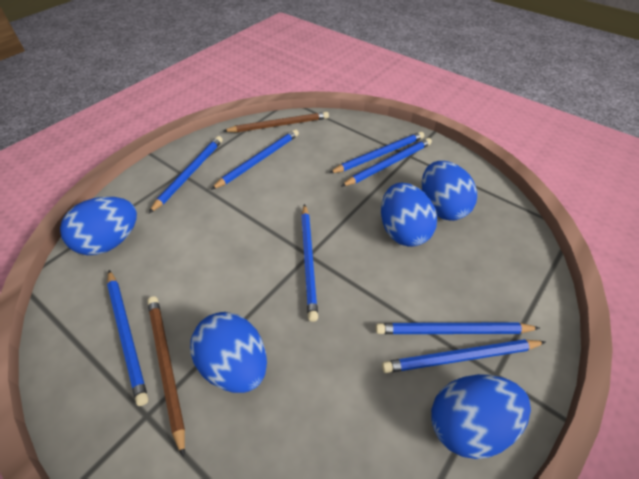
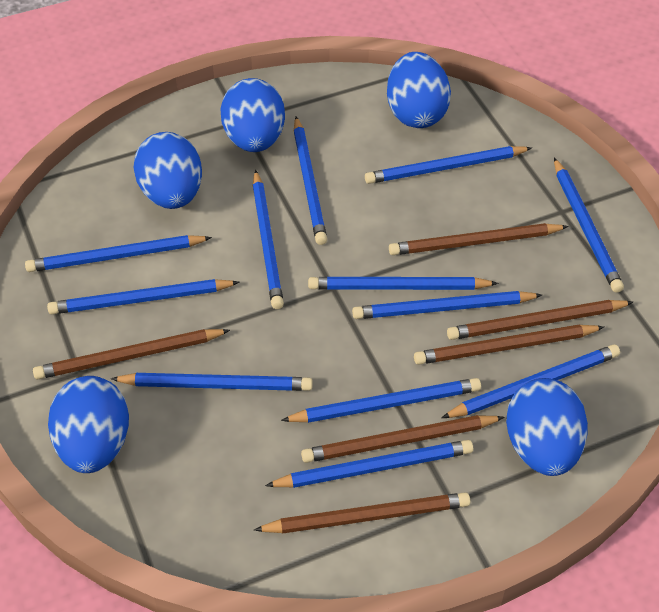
blue pencil: 8 -> 12
brown pencil: 2 -> 6

